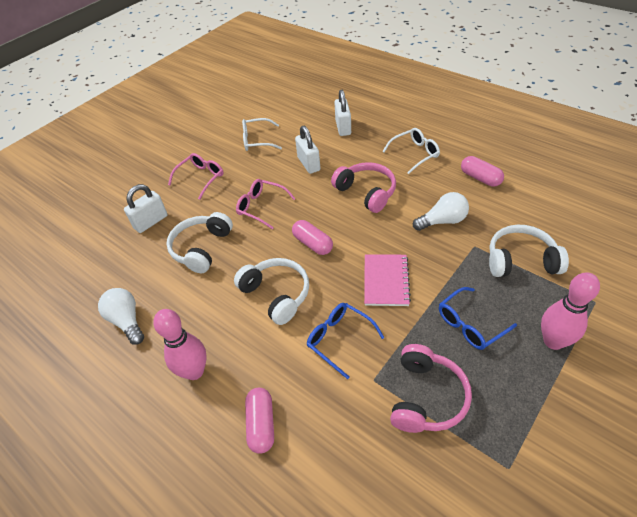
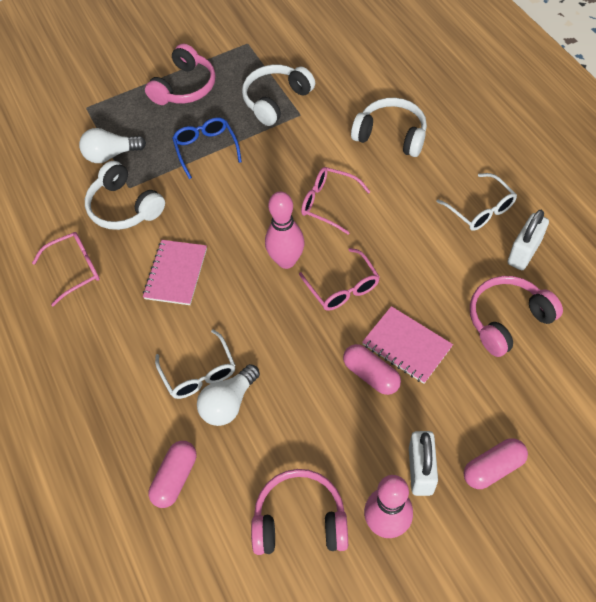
blue glasses: 2 -> 1
pink glasses: 2 -> 3
pink headphones: 2 -> 3
pink notebook: 1 -> 2
white padlock: 3 -> 2

